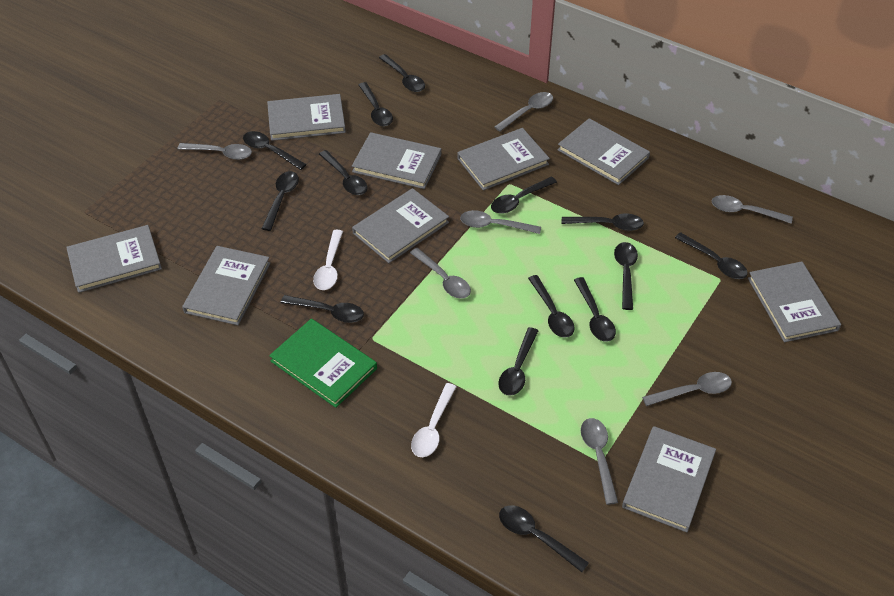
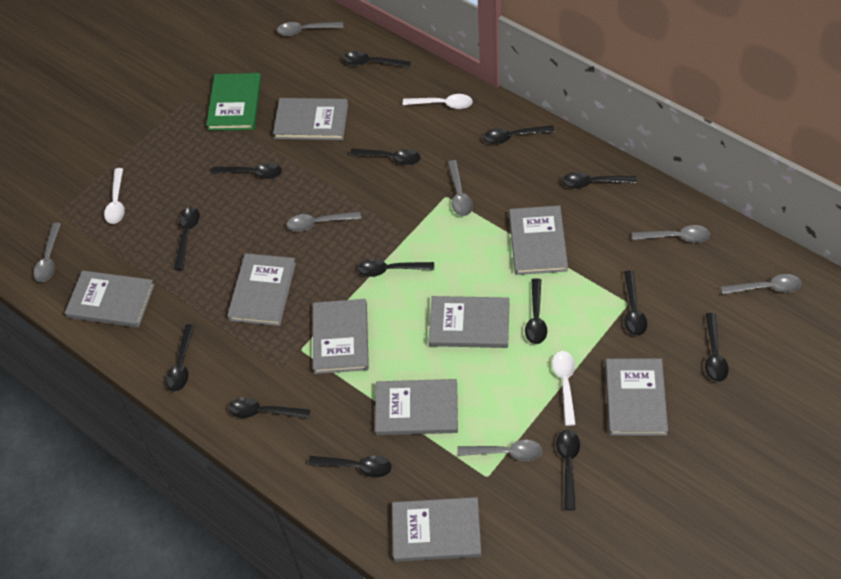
white spoon: 2 -> 3

